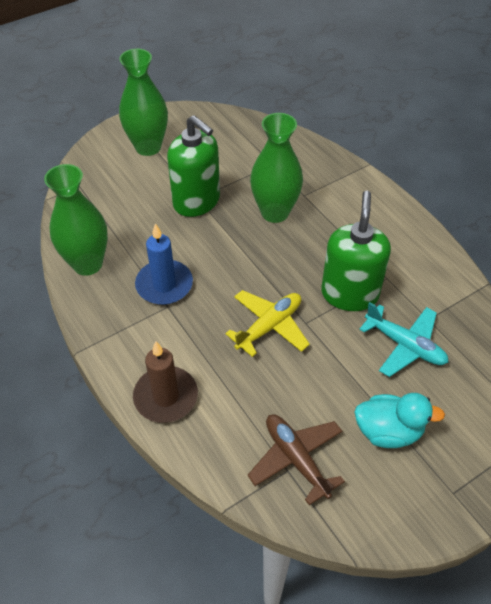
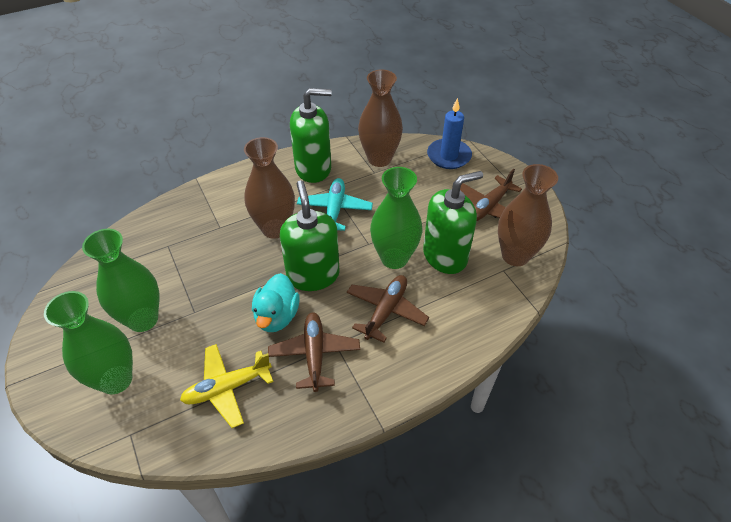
brown candle: 1 -> 0
brown plane: 1 -> 3
brown vase: 0 -> 3
green soap dispenser: 2 -> 3

